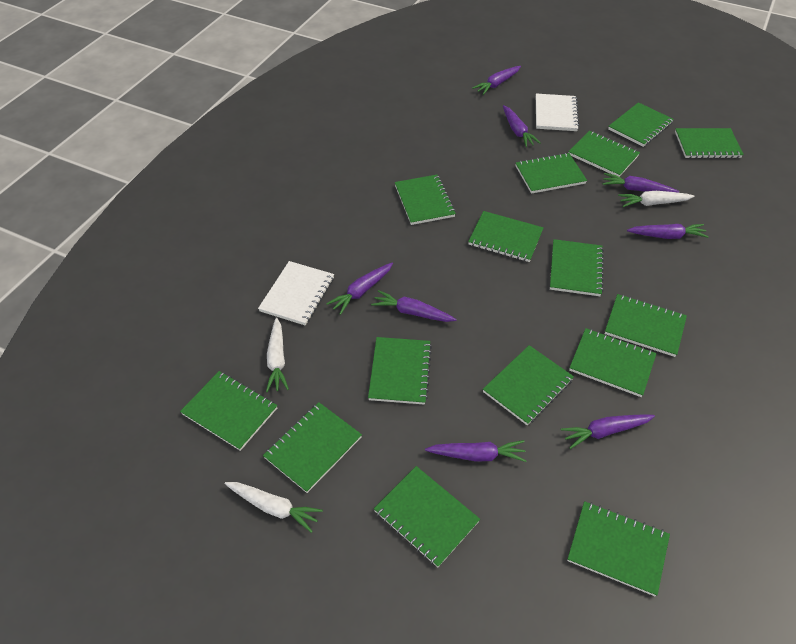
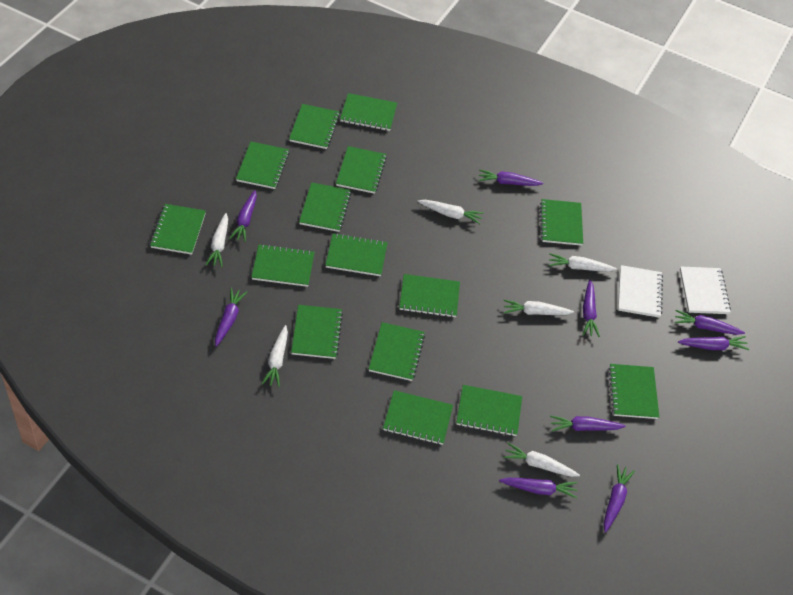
purple carrot: 8 -> 9
white carrot: 3 -> 6

